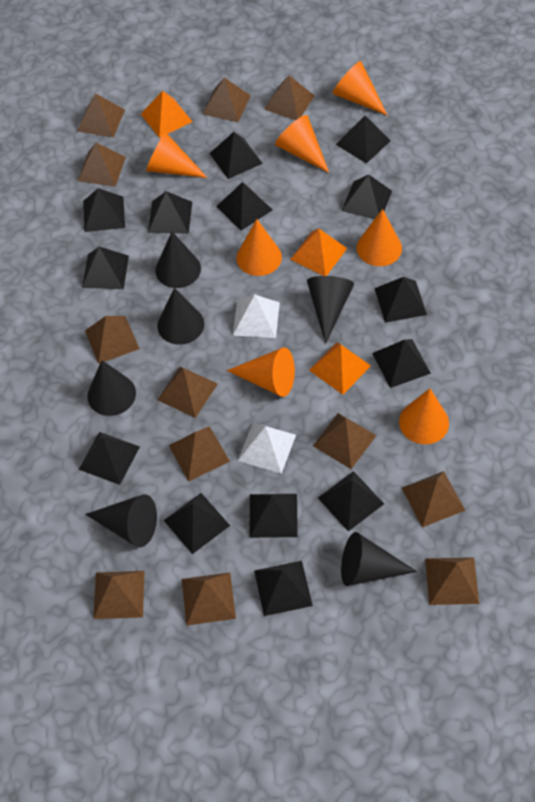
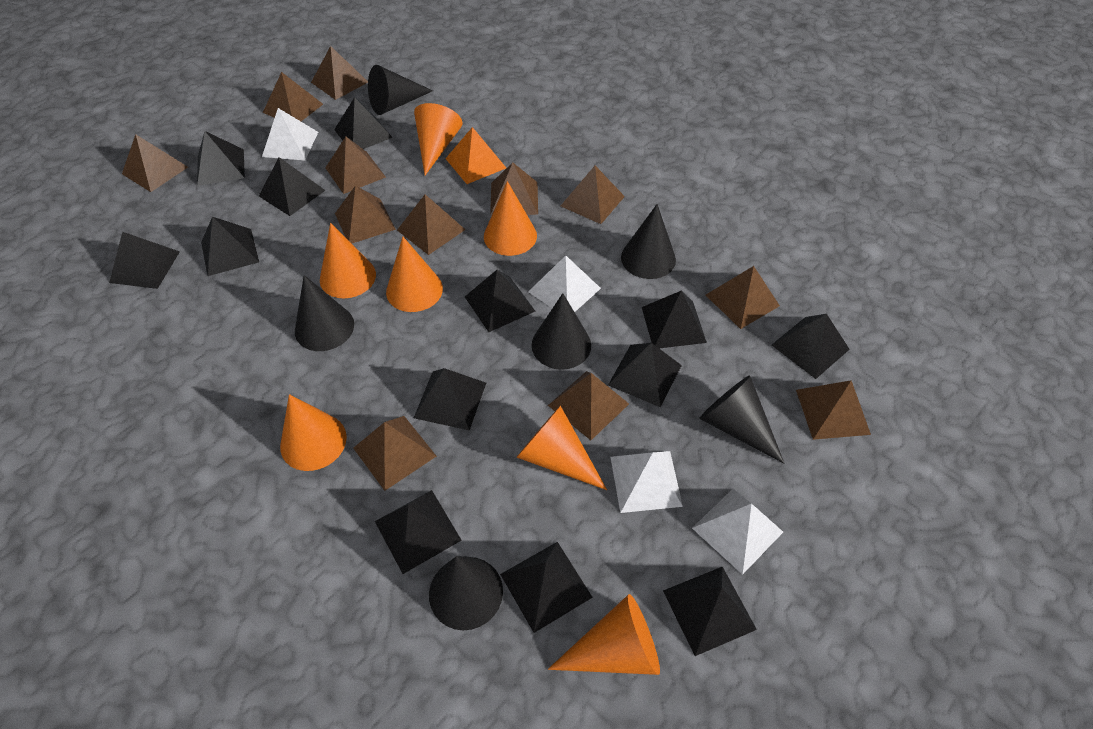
black pyramid: 14 -> 13
orange pyramid: 3 -> 1
white pyramid: 2 -> 4

